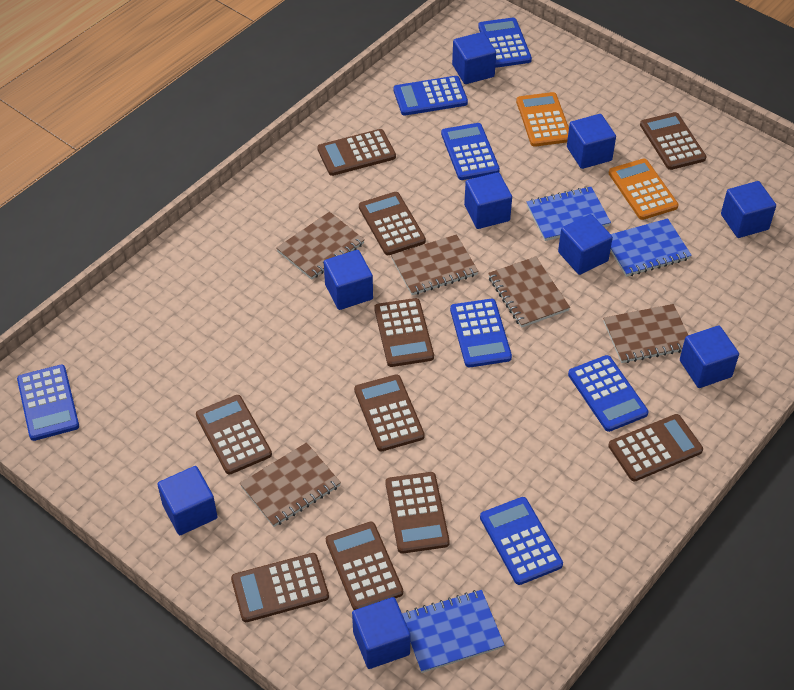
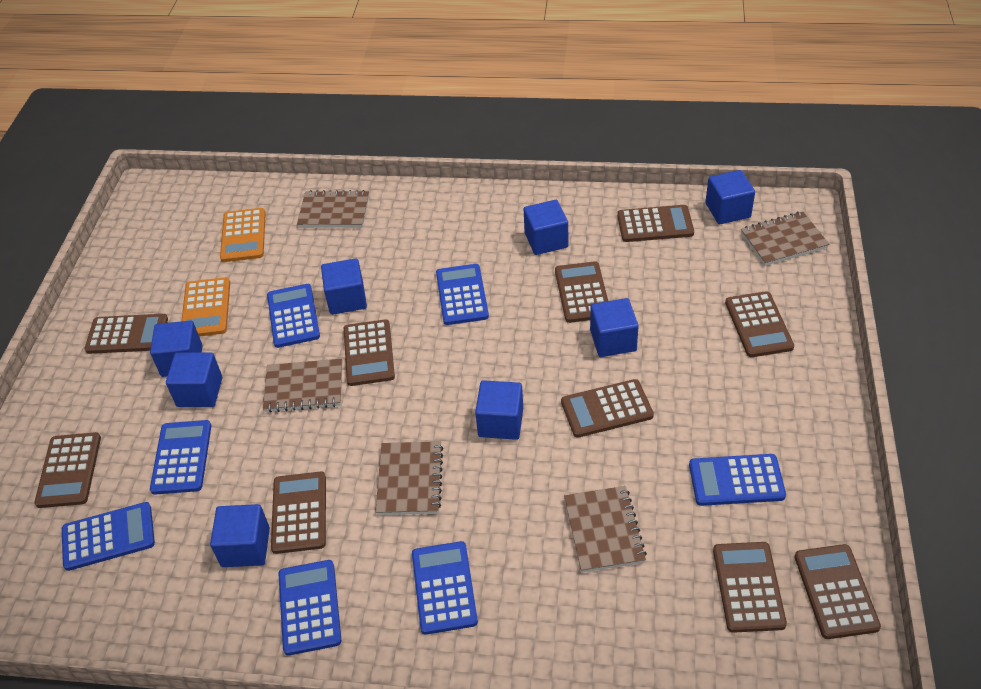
blue cube: 9 -> 8
blue notebook: 3 -> 0

